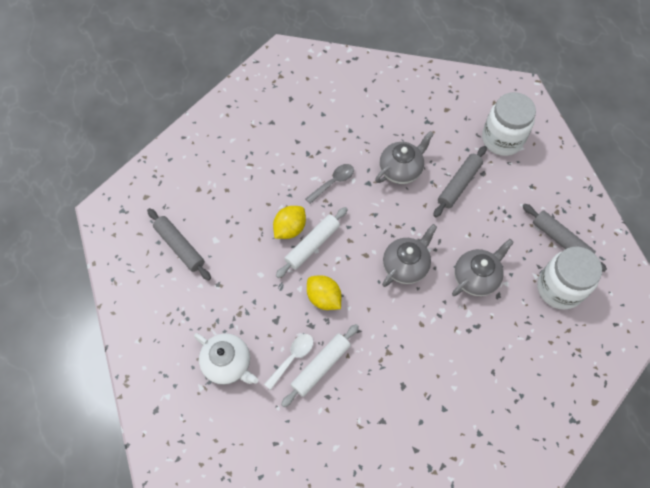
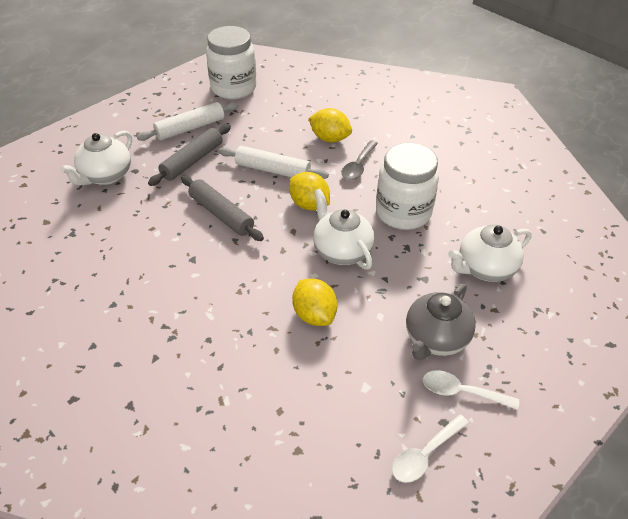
grey rolling pin: 3 -> 2
grey teapot: 3 -> 1
white spoon: 1 -> 2
white teapot: 1 -> 3
yellow lemon: 2 -> 3

